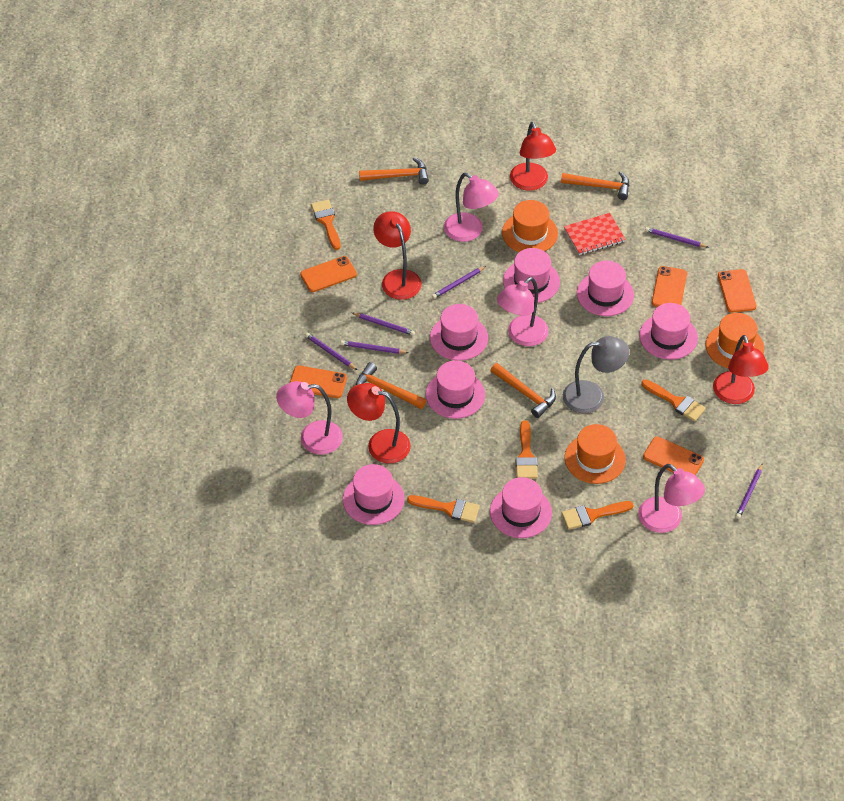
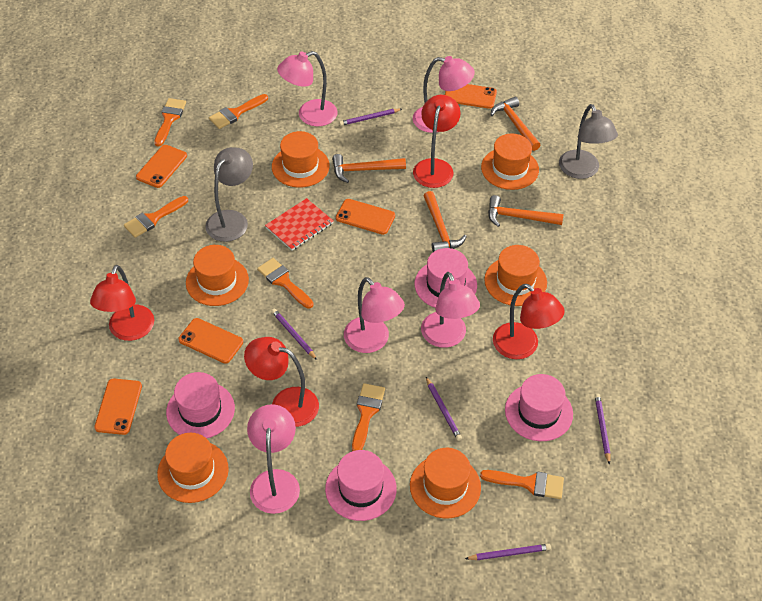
grey lamp: 1 -> 2
orange brush: 5 -> 6
orange hat: 3 -> 6
pink hat: 7 -> 4
pink lamp: 4 -> 5
purple pencil: 6 -> 5

